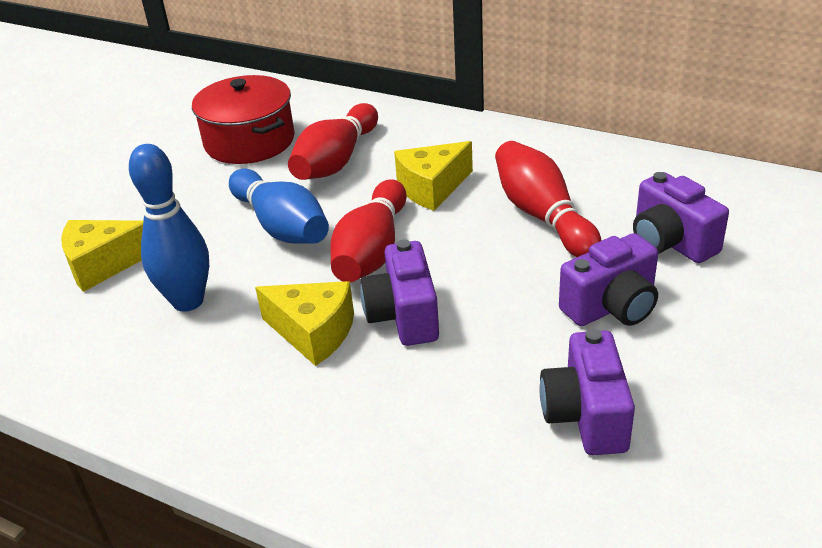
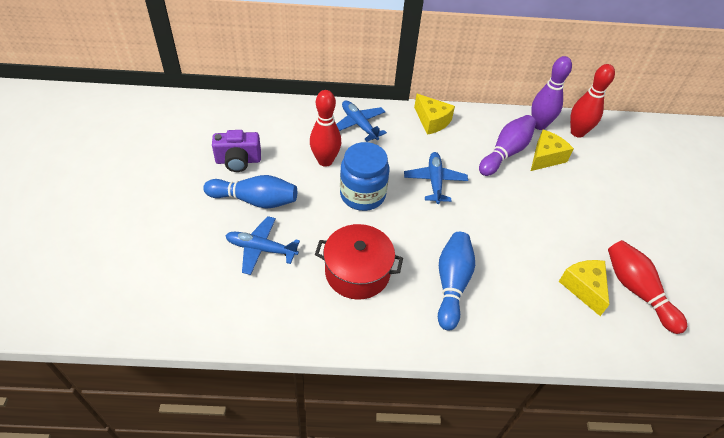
blue jar: 0 -> 1
blue plane: 0 -> 3
purple bowling pin: 0 -> 2
purple camera: 4 -> 1

